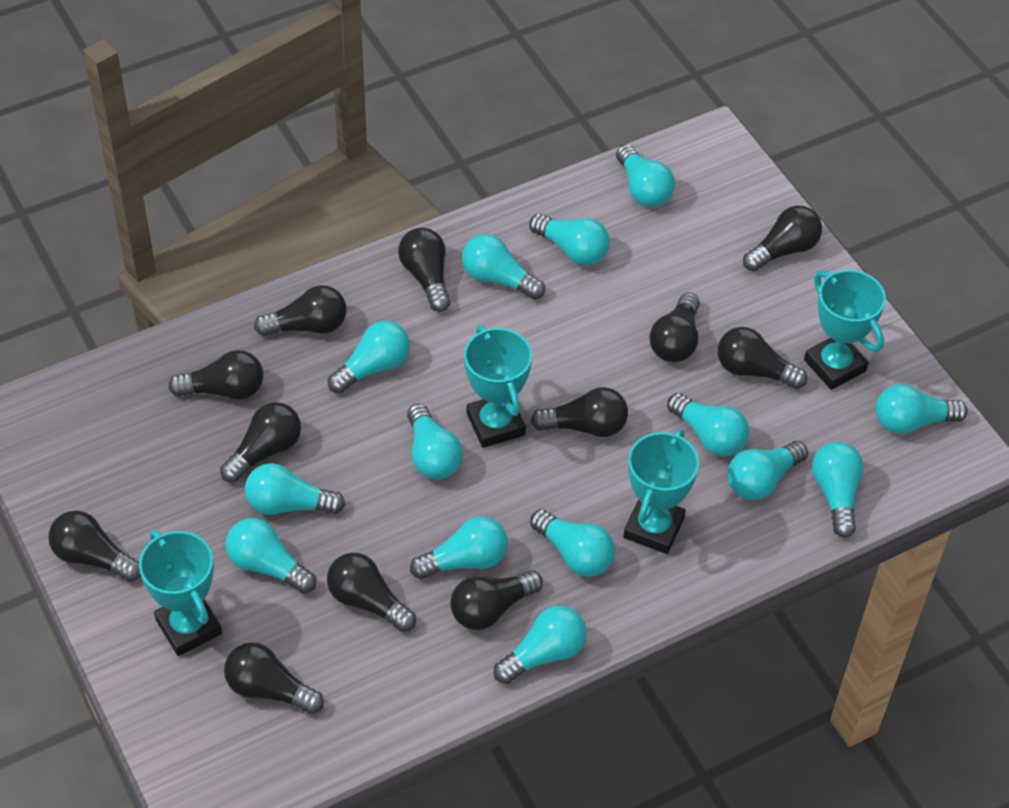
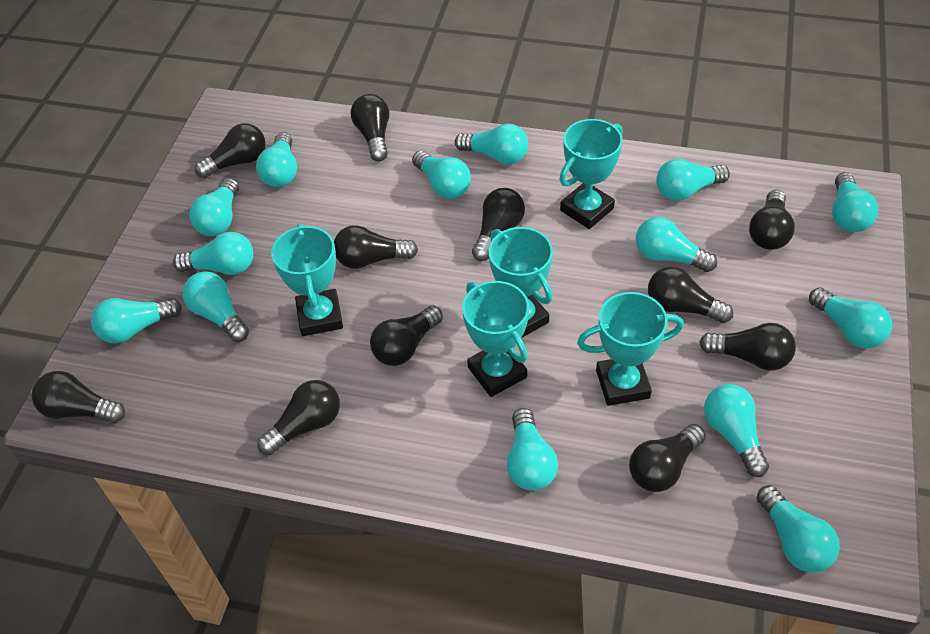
black light bulb: 12 -> 11
turquoise trophy: 4 -> 5

